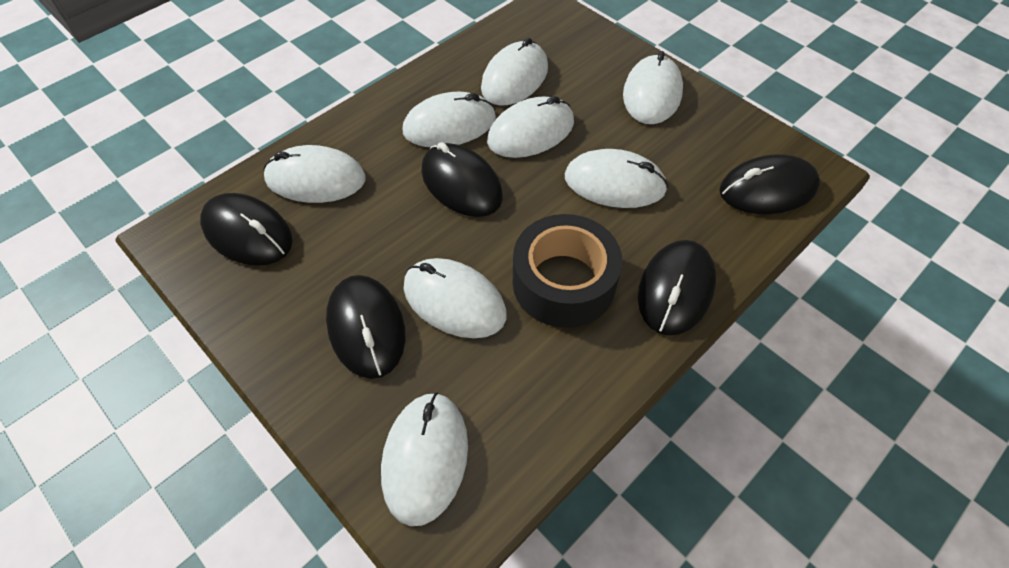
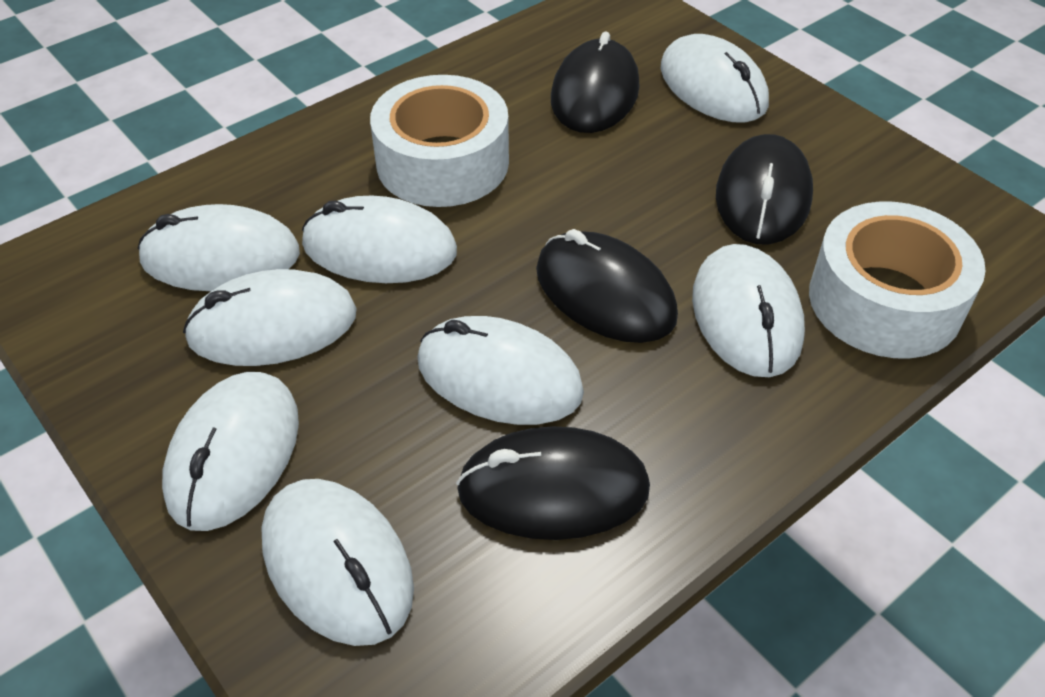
black mouse: 5 -> 4
black tape: 1 -> 0
white tape: 0 -> 2

